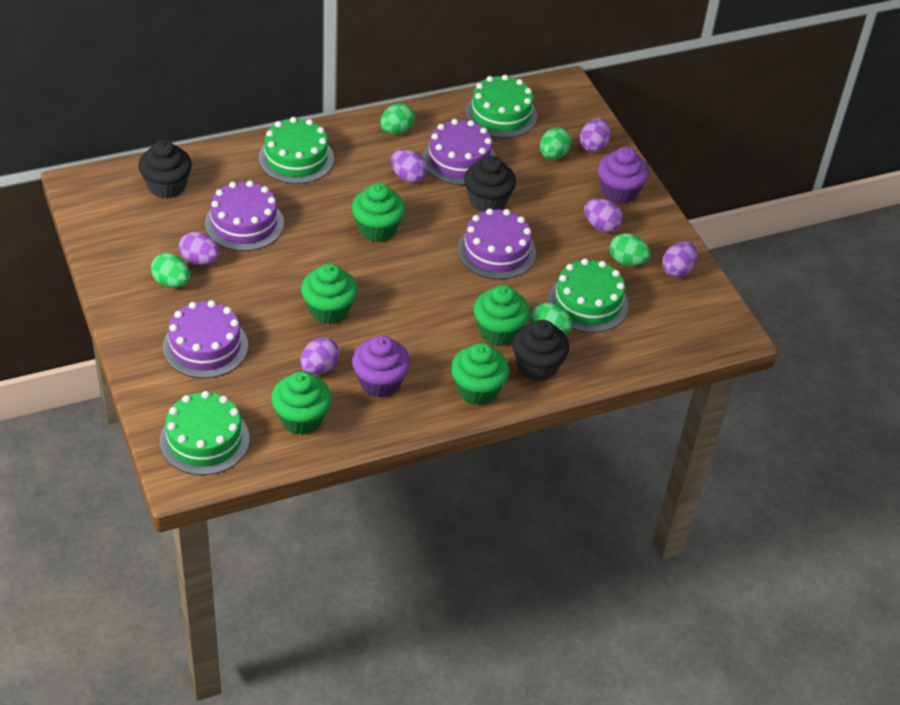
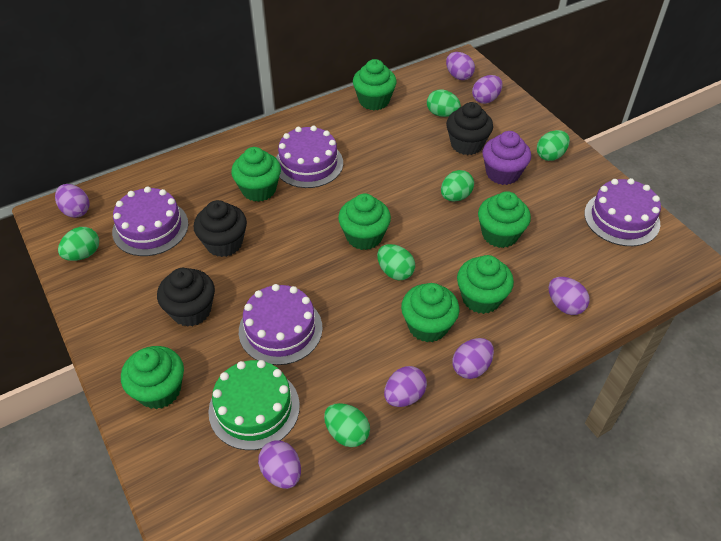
green cake: 4 -> 1
green cupcake: 5 -> 7
green egg: 5 -> 6
purple cupcake: 2 -> 1
purple egg: 6 -> 7

